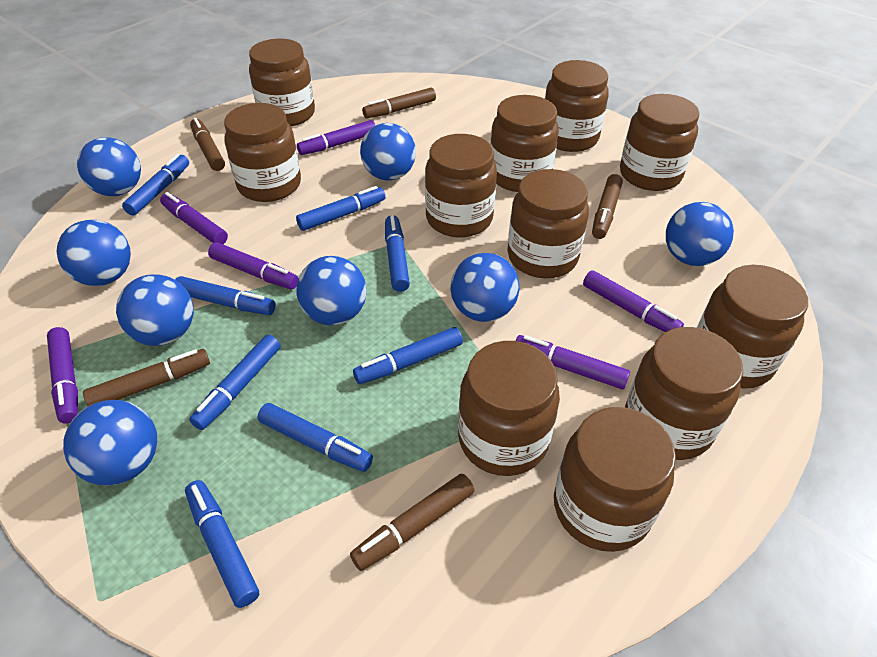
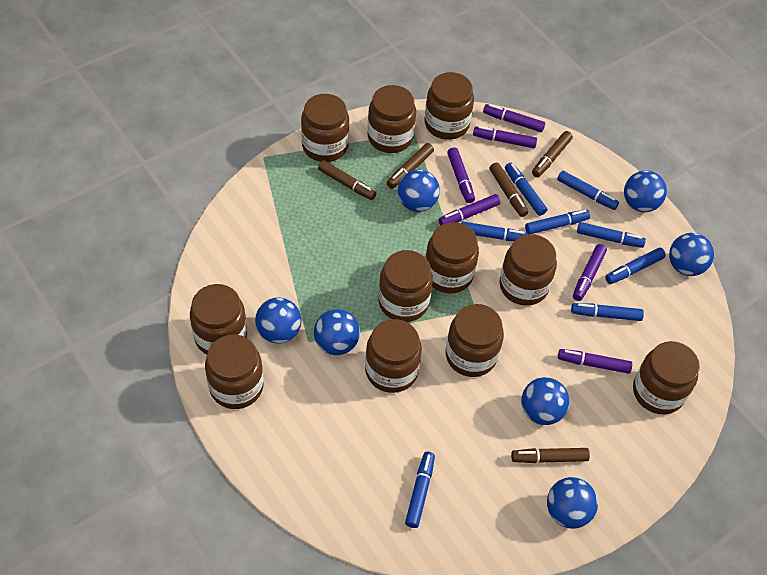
blue ball: 8 -> 7

